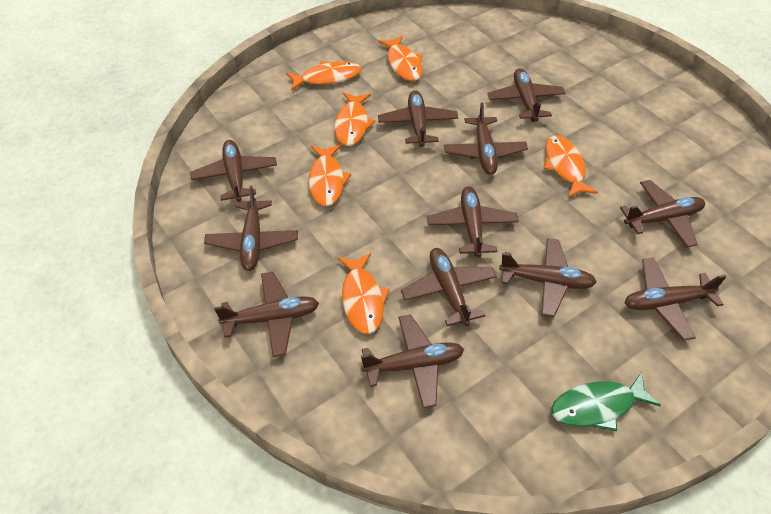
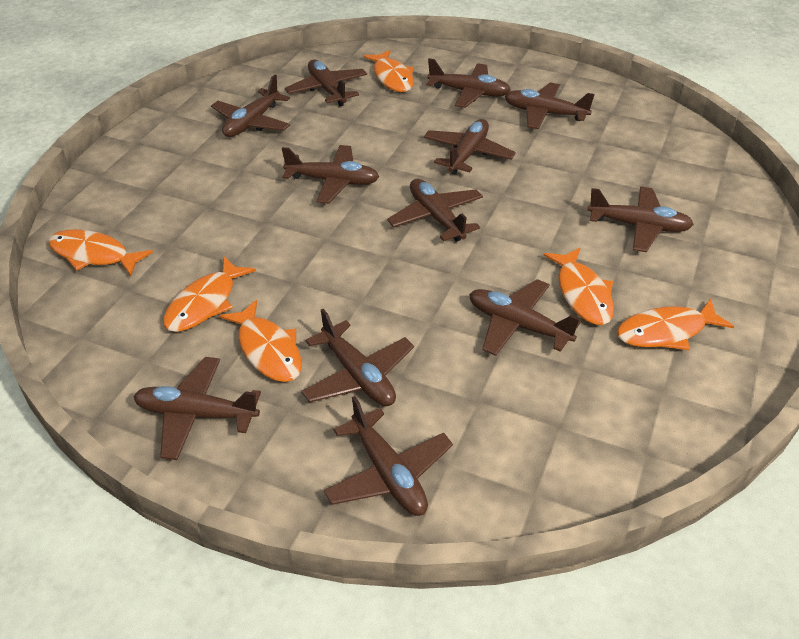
green fish: 1 -> 0

